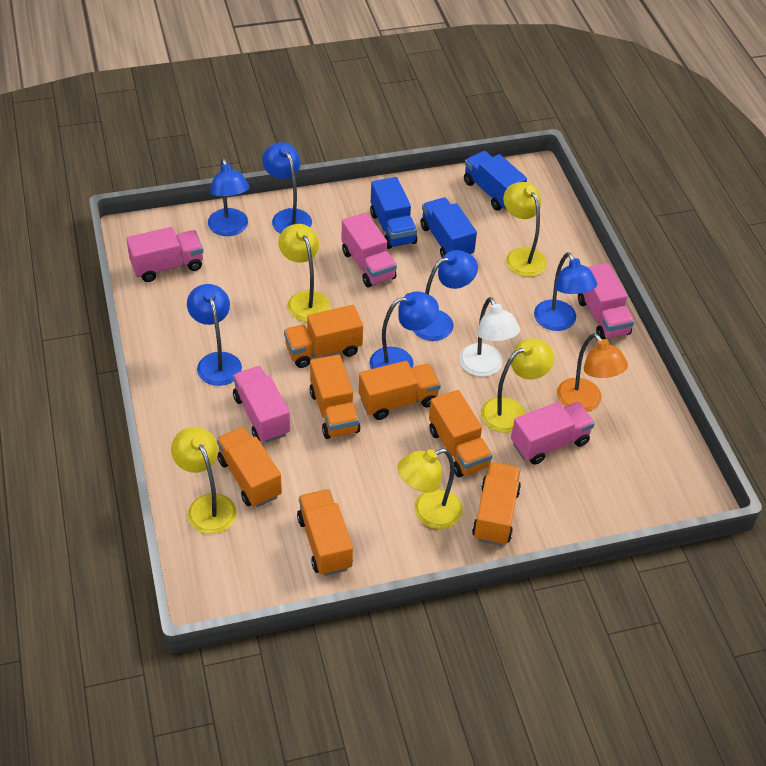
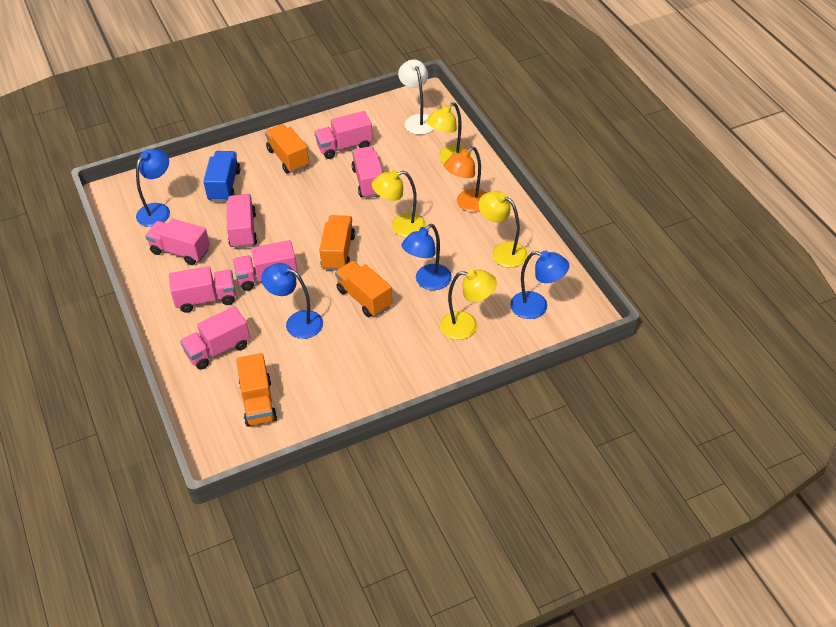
blue lamp: 6 -> 4
blue truck: 3 -> 1
orange truck: 7 -> 4
pink truck: 5 -> 7
yellow lamp: 5 -> 4

